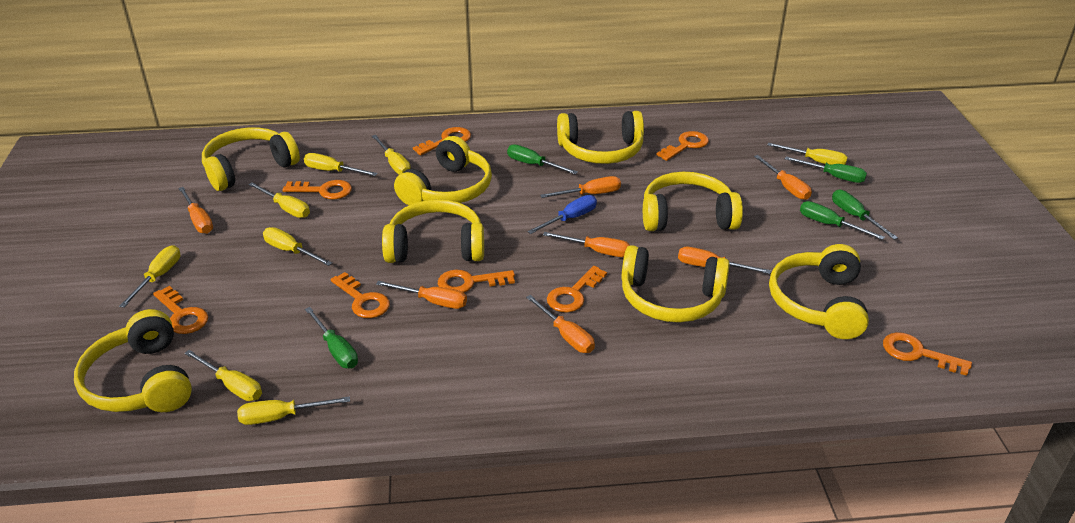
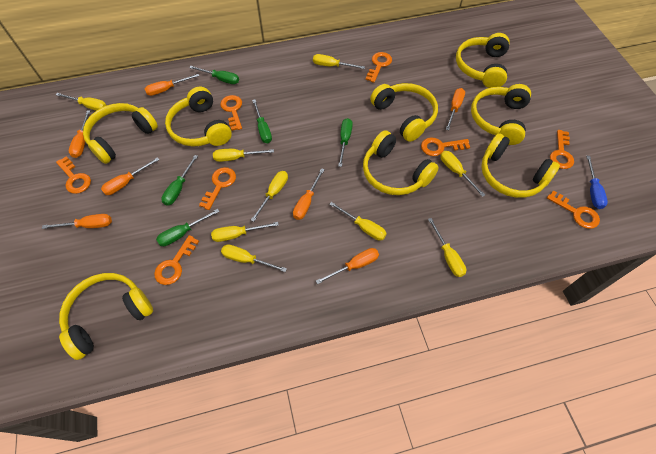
yellow screwdriver: 8 -> 9

